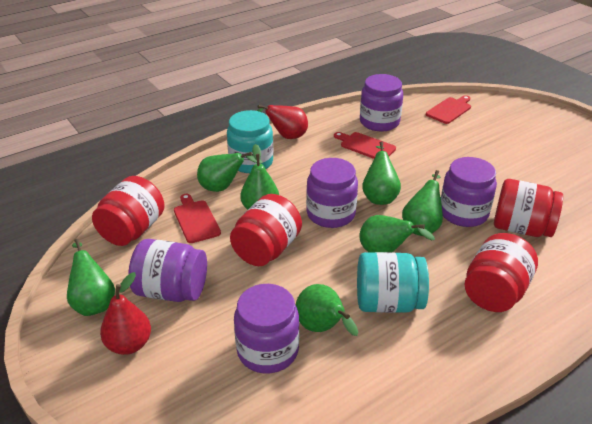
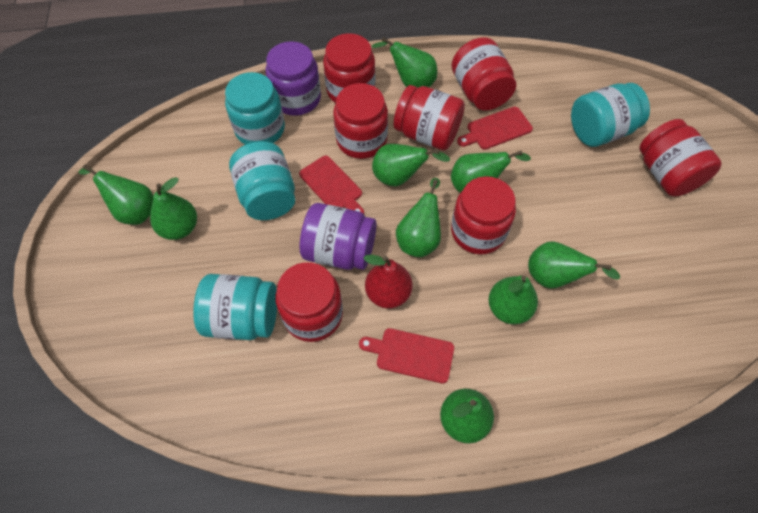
green pear: 7 -> 9
purple jar: 5 -> 2
red jar: 4 -> 7
red pear: 2 -> 1
turquoise jar: 2 -> 4

